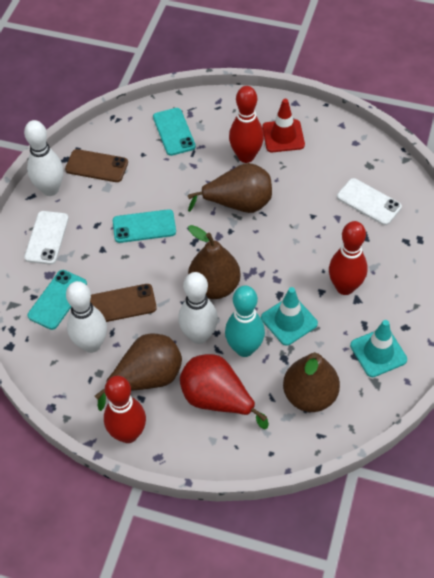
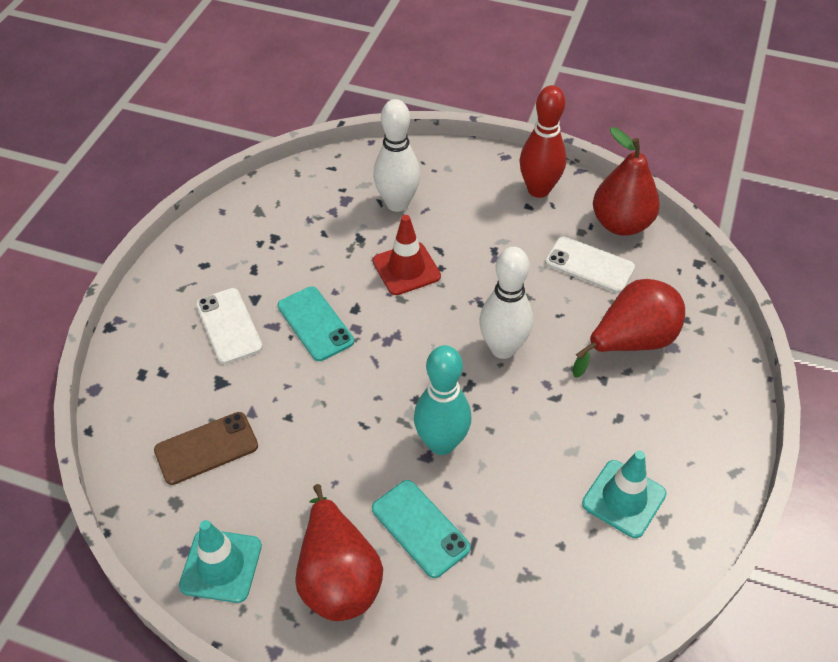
brown pear: 4 -> 0
brown phone: 2 -> 1
red bowling pin: 3 -> 1
red pear: 1 -> 3
turquoise phone: 3 -> 2
white bowling pin: 3 -> 2

